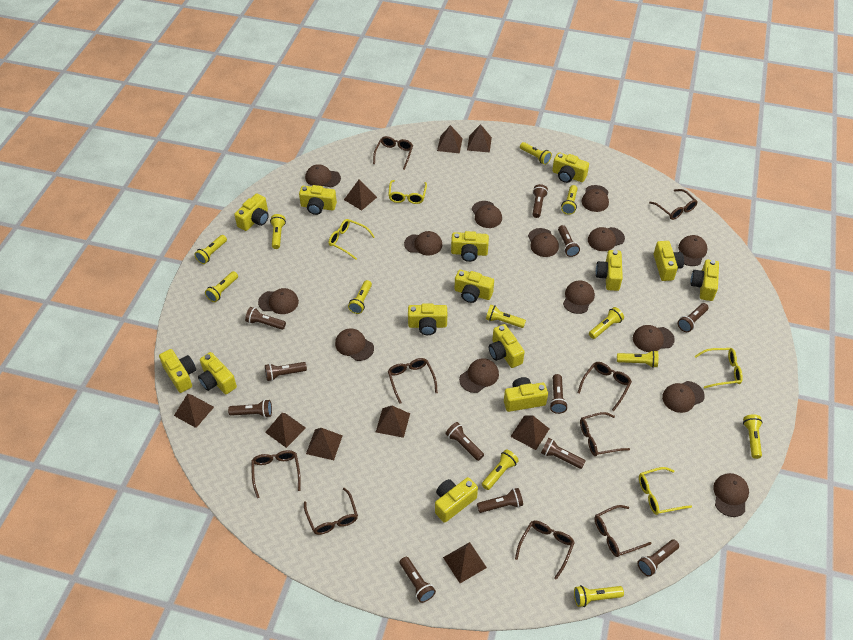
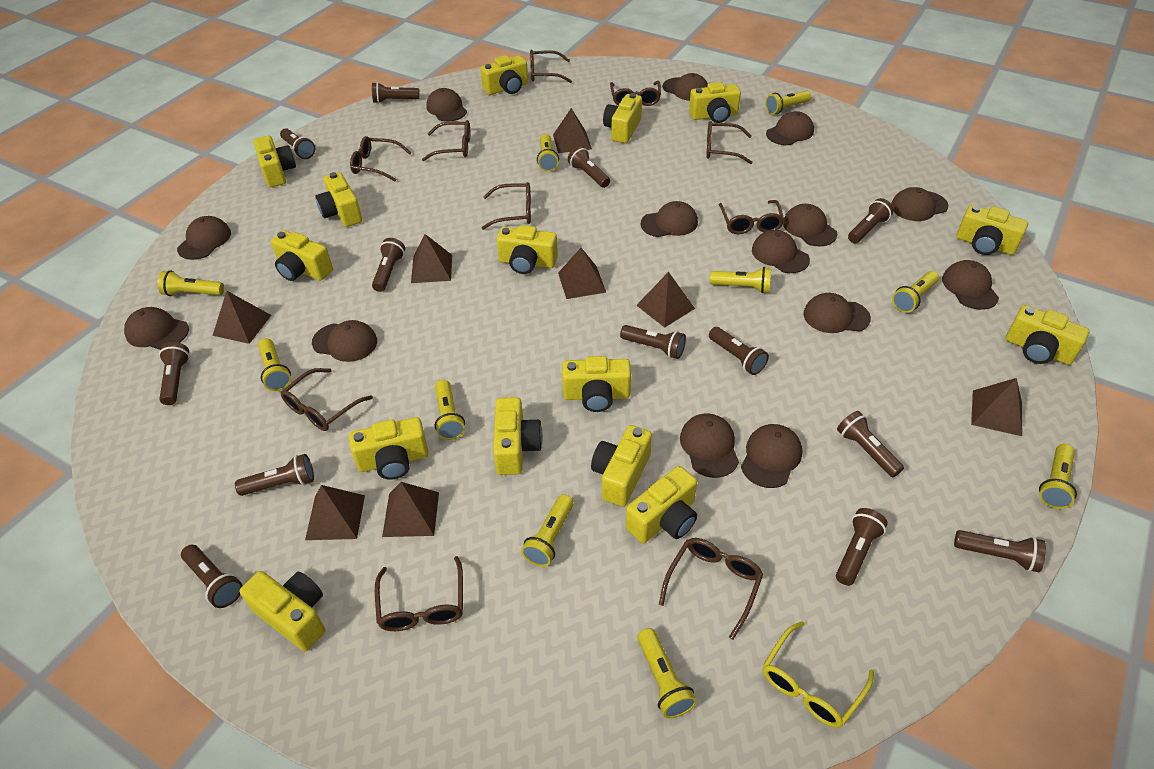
brown flashlight: 12 -> 13
brown glasses: 9 -> 10
brown pyramid: 9 -> 8
yellow camera: 14 -> 15
yellow flashlight: 12 -> 10
yellow glasses: 4 -> 1

